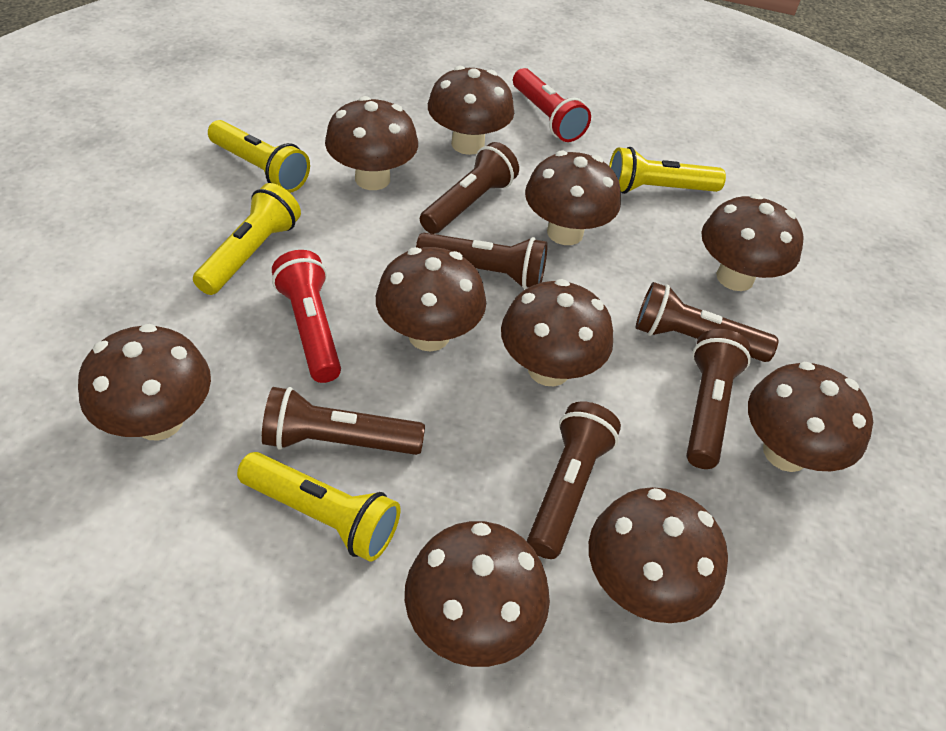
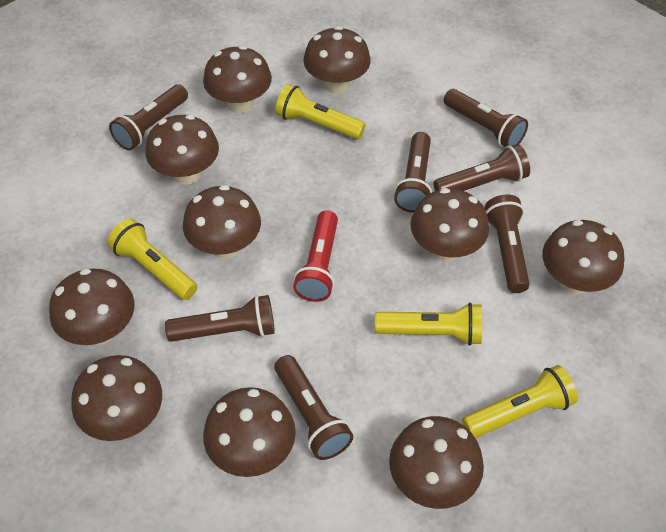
brown flashlight: 6 -> 7
red flashlight: 2 -> 1

